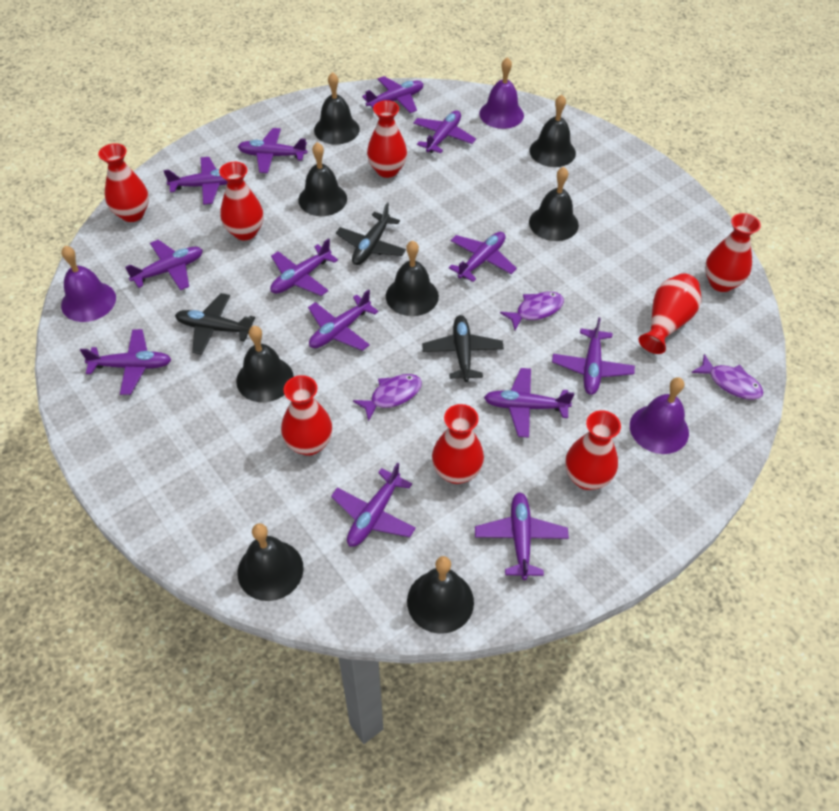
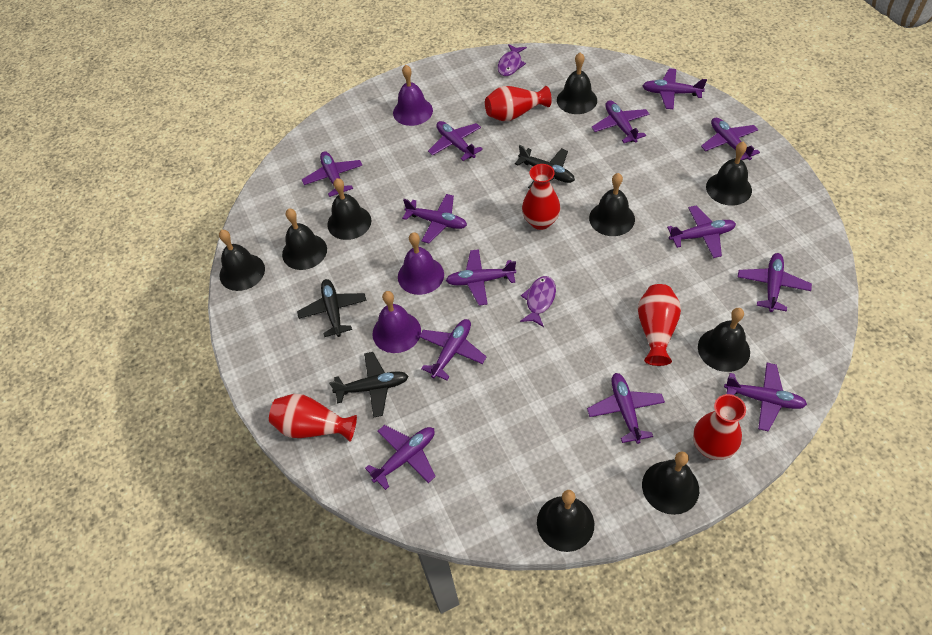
black bell: 8 -> 9
purple fish: 3 -> 2
red vase: 8 -> 5

